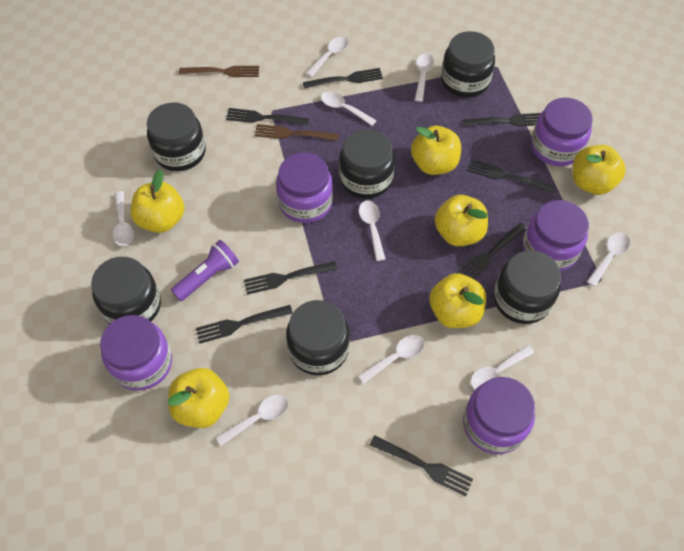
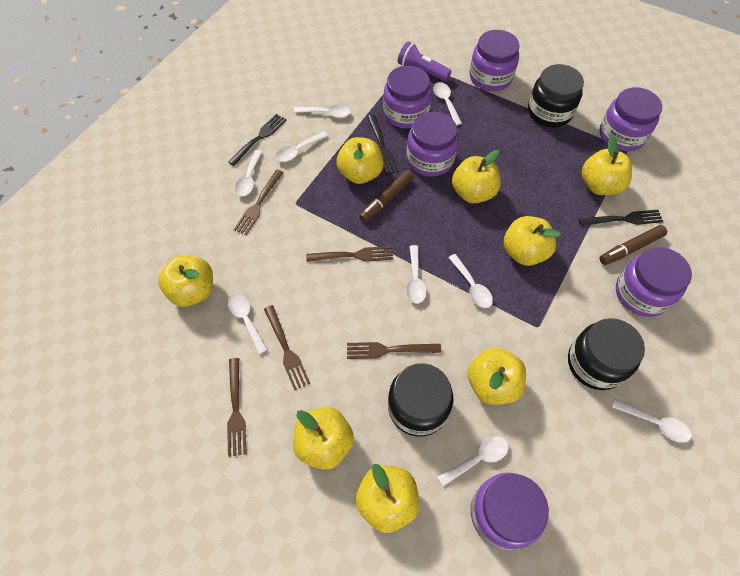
black fork: 8 -> 3
black jar: 6 -> 3
brown fork: 2 -> 5
brown marker: 0 -> 2
purple jar: 5 -> 6
yellow apple: 6 -> 8

